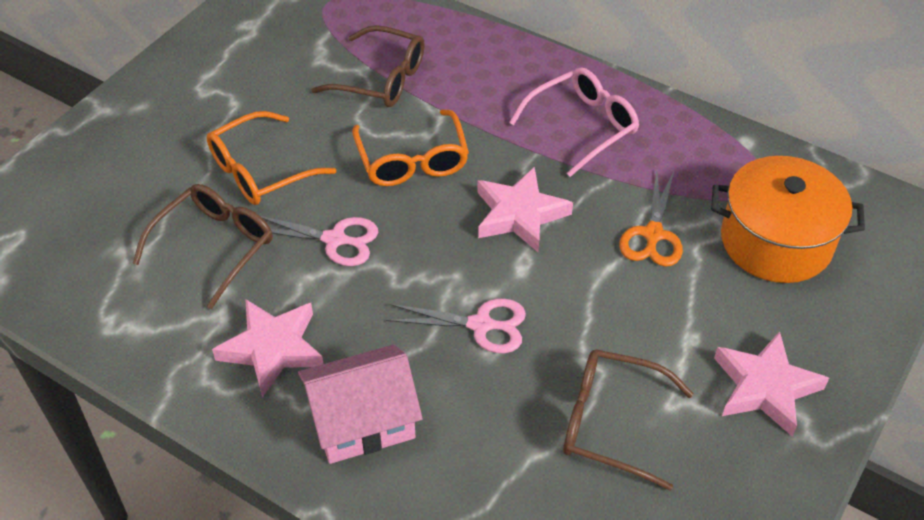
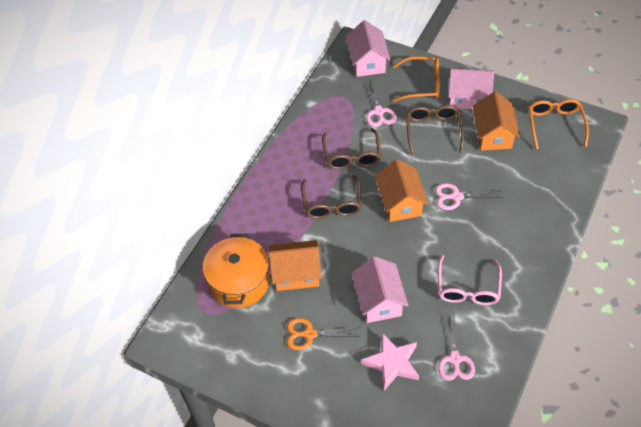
orange house: 0 -> 3
pink house: 1 -> 3
pink scissors: 2 -> 3
pink star: 3 -> 1

